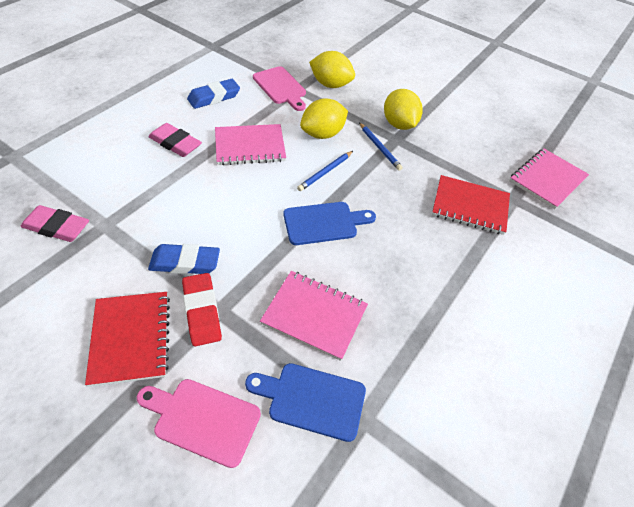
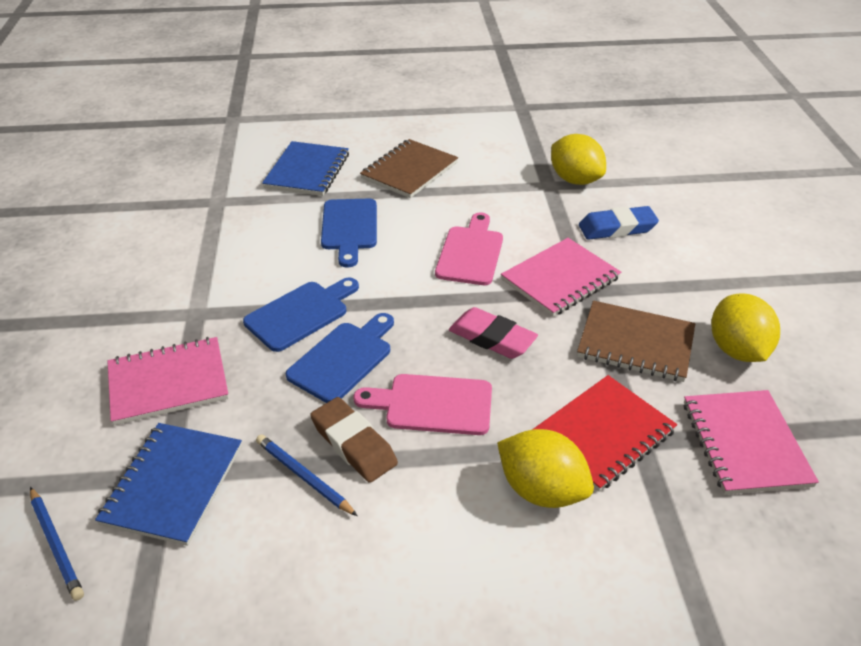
blue cutting board: 2 -> 3
blue eraser: 2 -> 1
blue notebook: 0 -> 2
brown eraser: 0 -> 1
brown notebook: 0 -> 2
pink eraser: 2 -> 1
red eraser: 1 -> 0
red notebook: 2 -> 1

